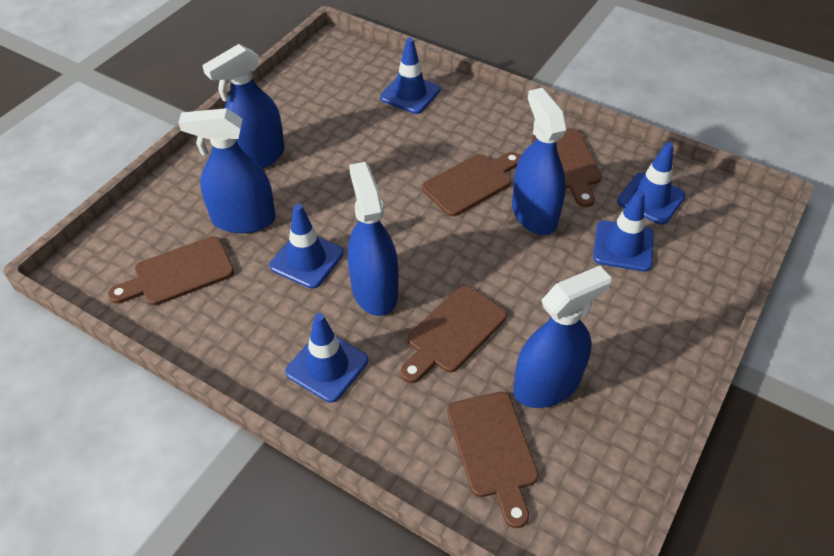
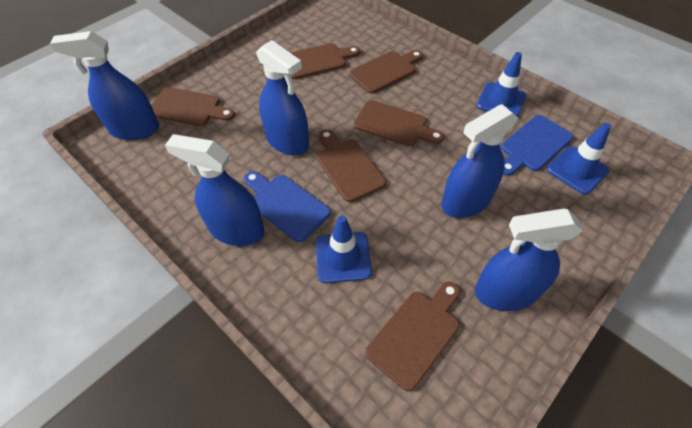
blue cutting board: 0 -> 2
blue traffic cone: 5 -> 3
brown cutting board: 5 -> 6

